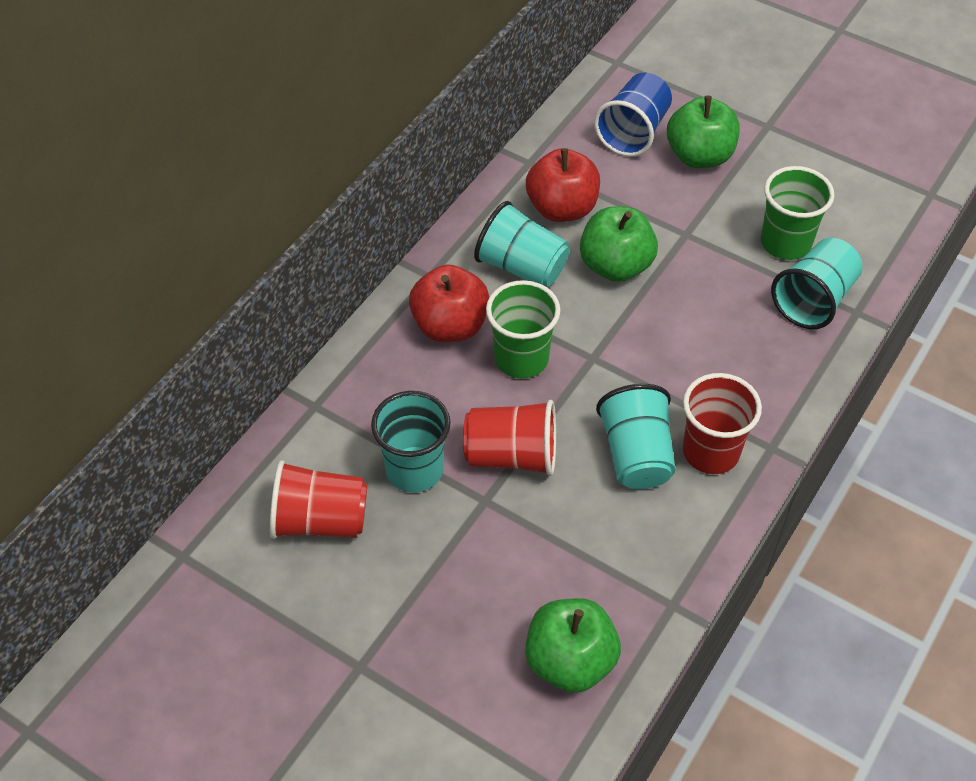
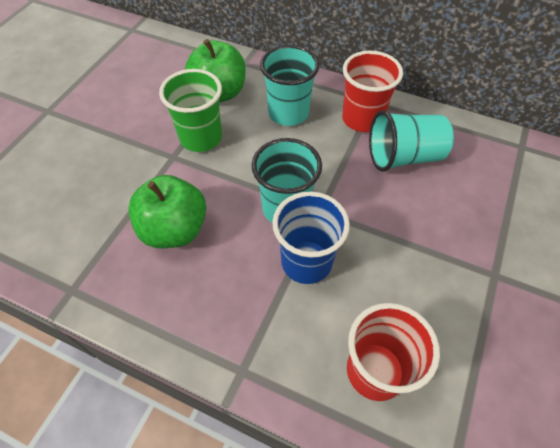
green apple: 3 -> 2
green cup: 2 -> 1
red apple: 2 -> 0
red cup: 3 -> 2
turquoise cup: 4 -> 3

